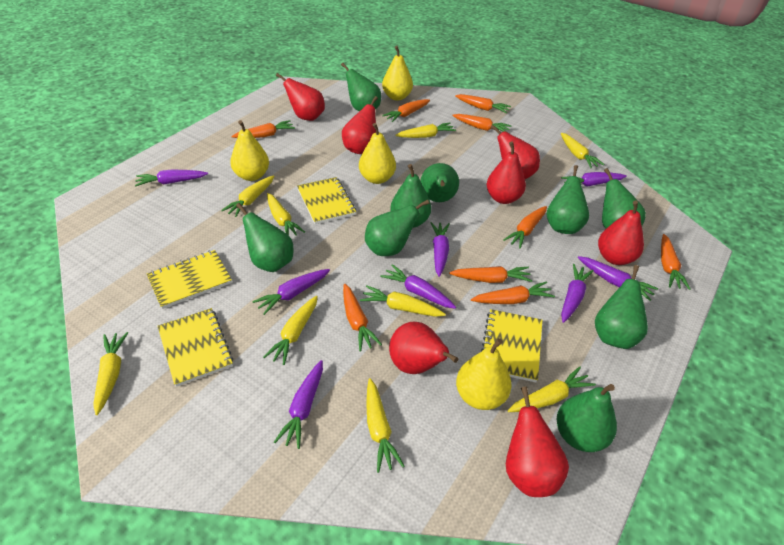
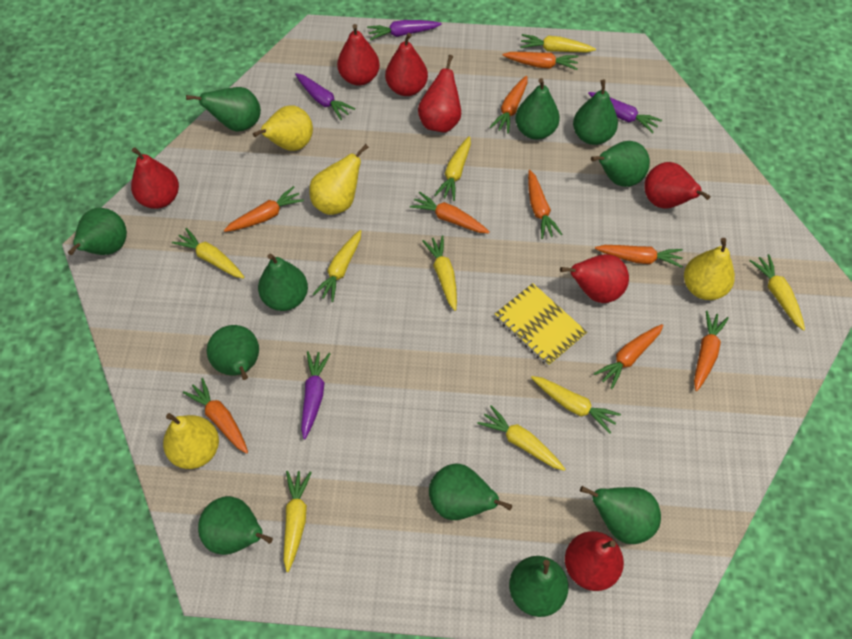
green pear: 9 -> 11
purple carrot: 8 -> 4
yellow notebook: 4 -> 1

